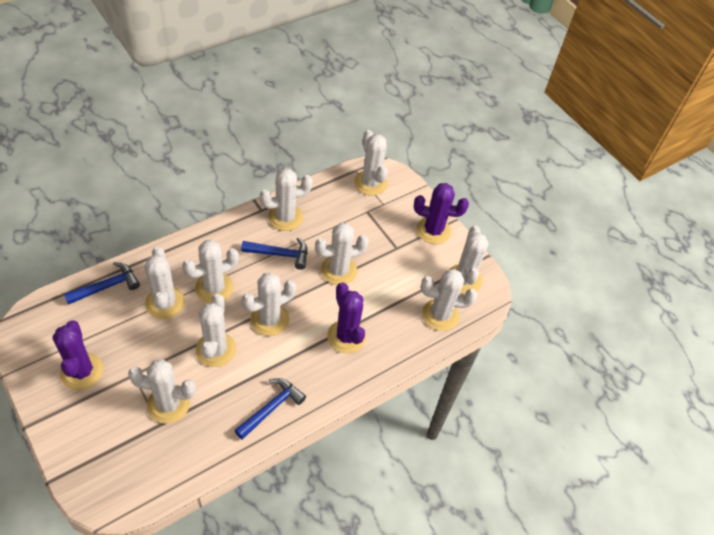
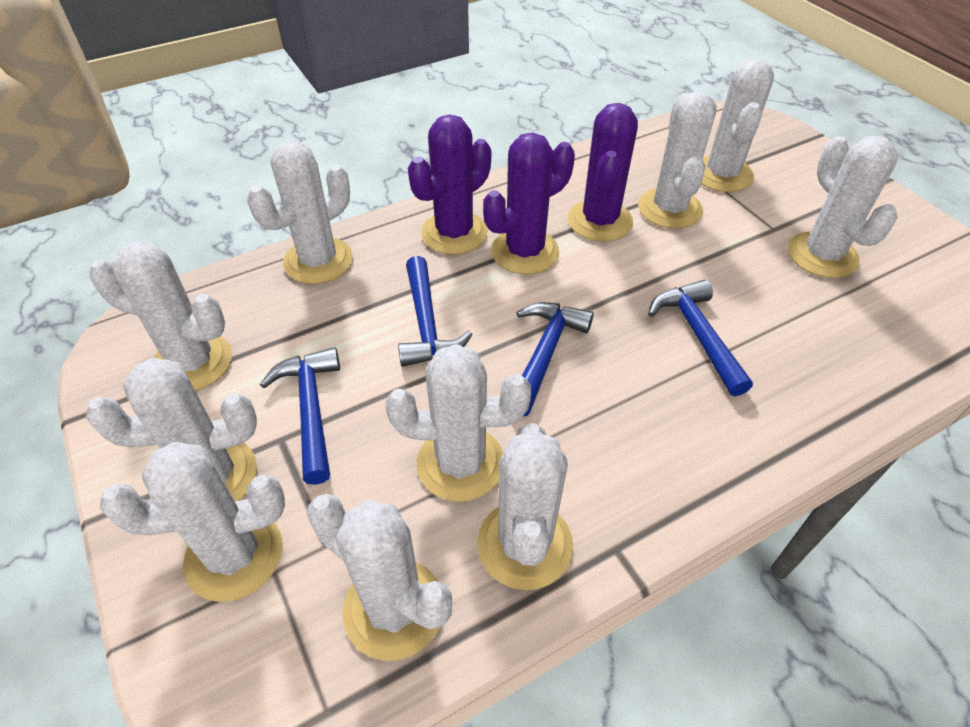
blue hammer: 3 -> 4

